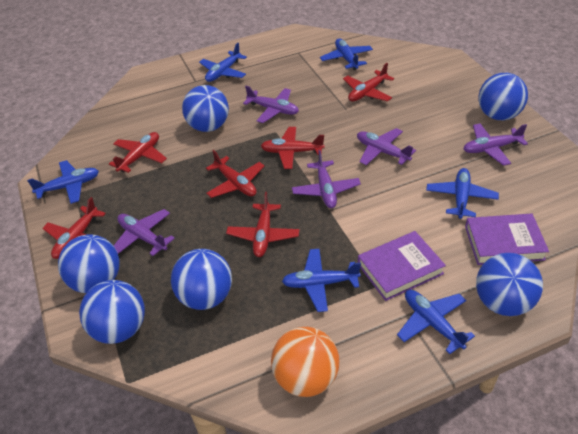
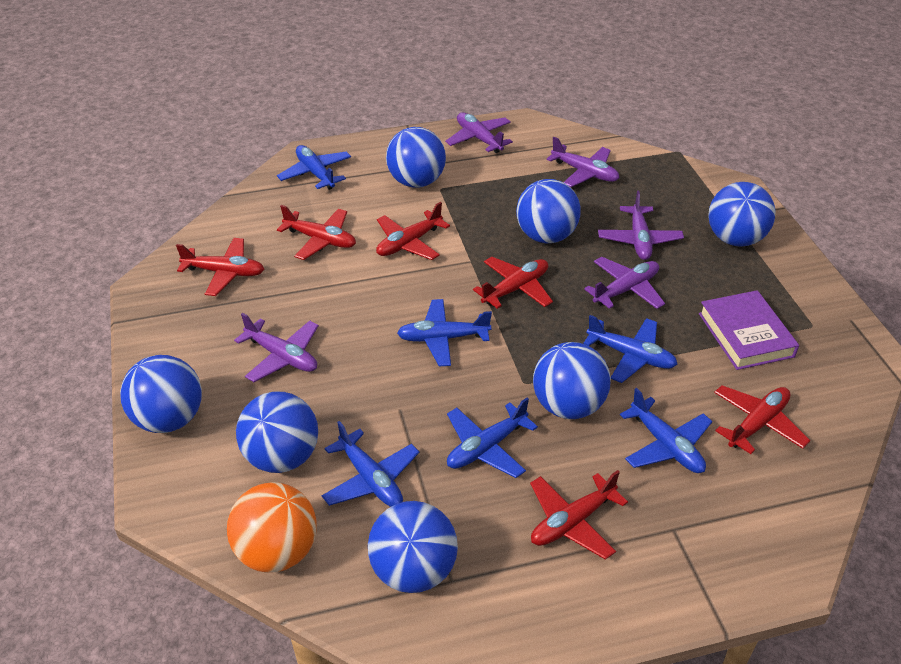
blue ball: 6 -> 7
purple book: 2 -> 1

